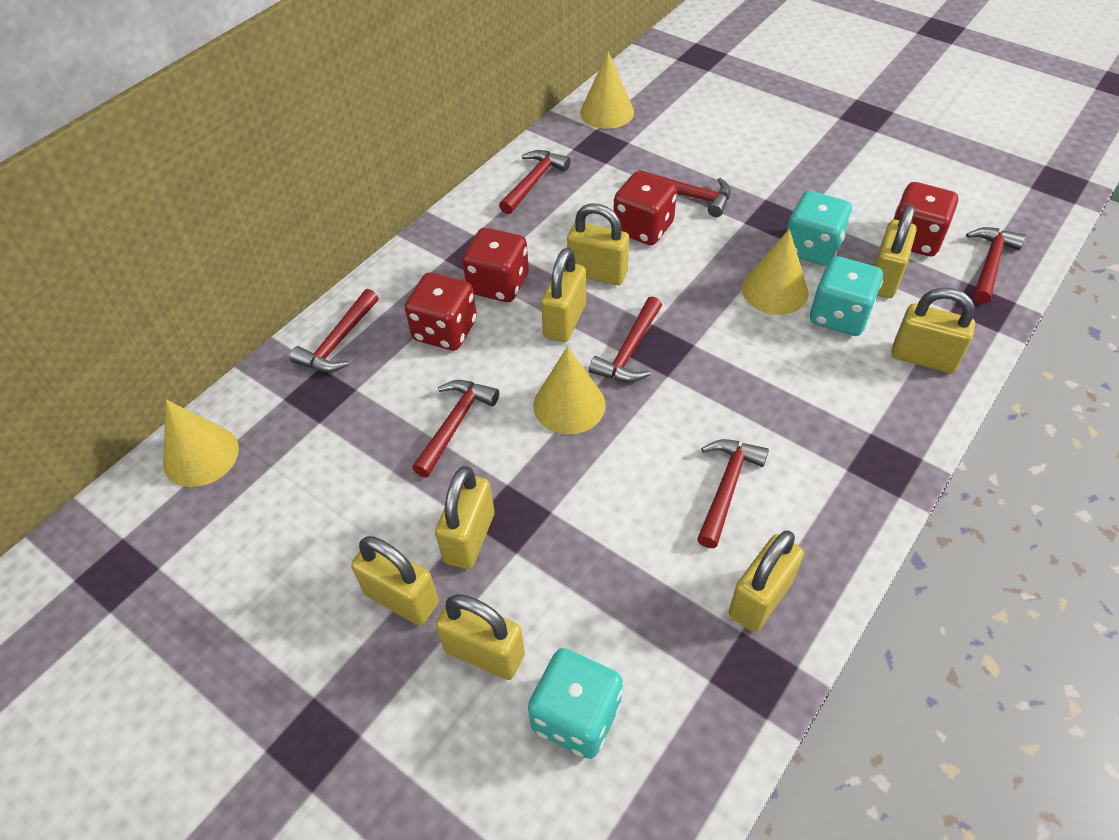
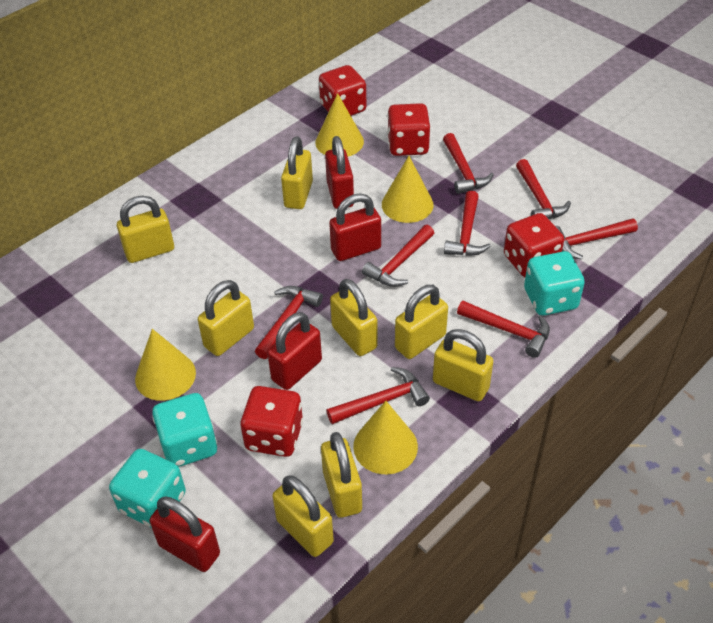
red hammer: 7 -> 8
red padlock: 0 -> 4

